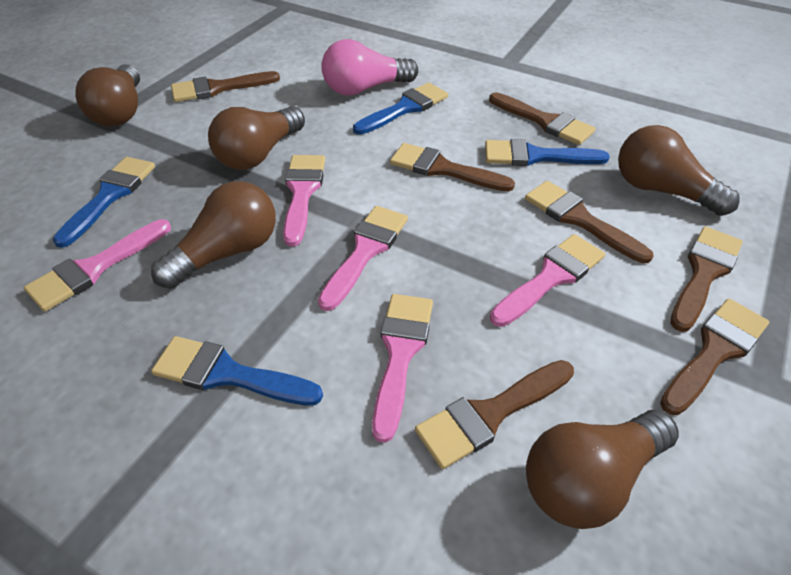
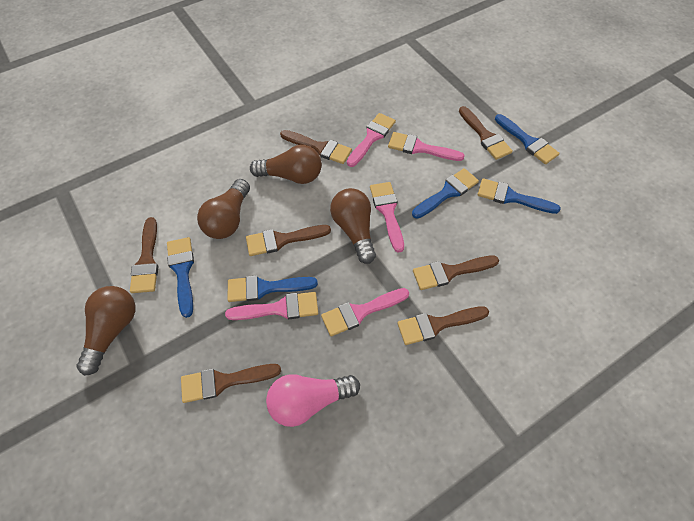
blue brush: 4 -> 5
brown light bulb: 5 -> 4

